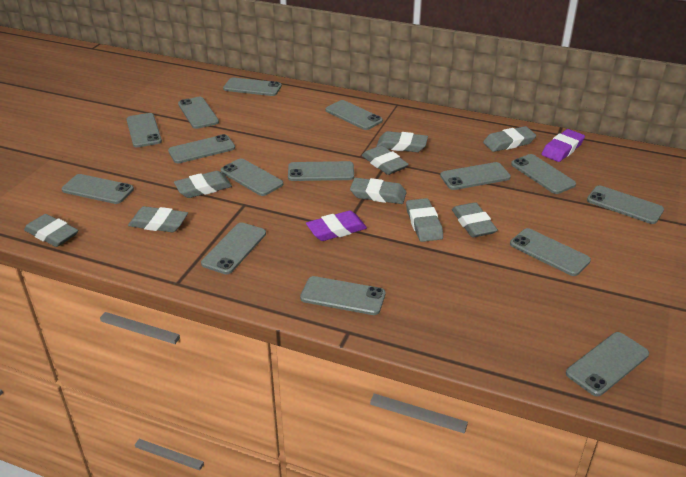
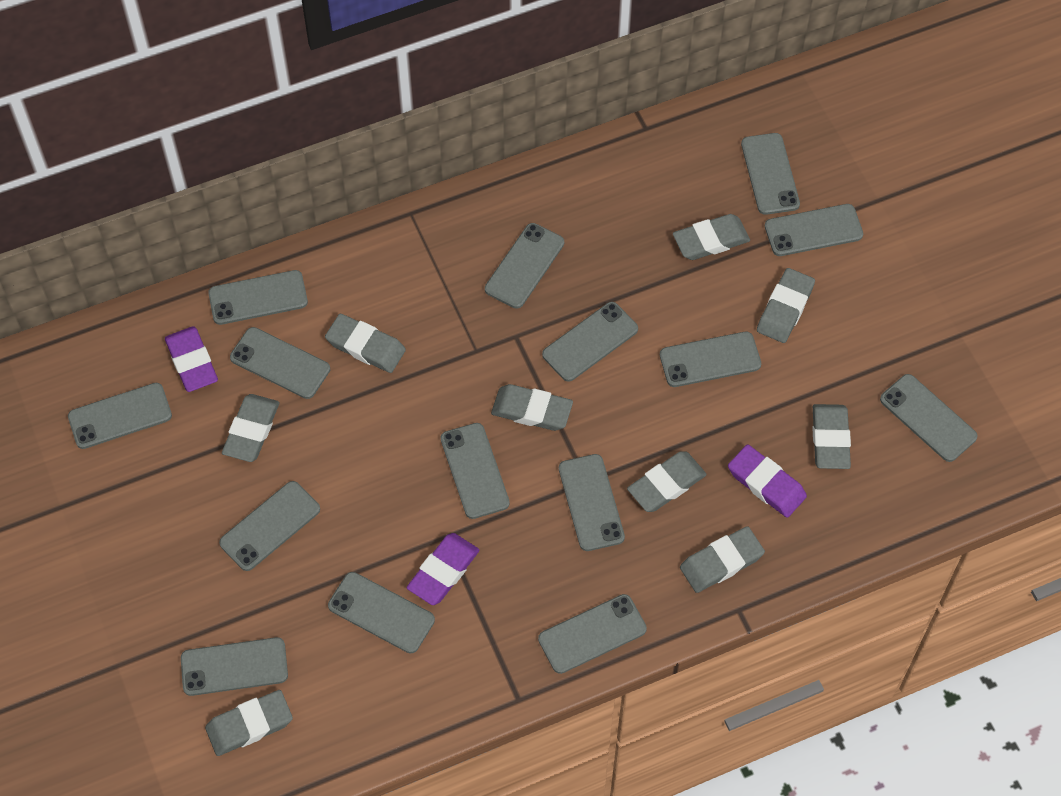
purple eraser: 2 -> 3

